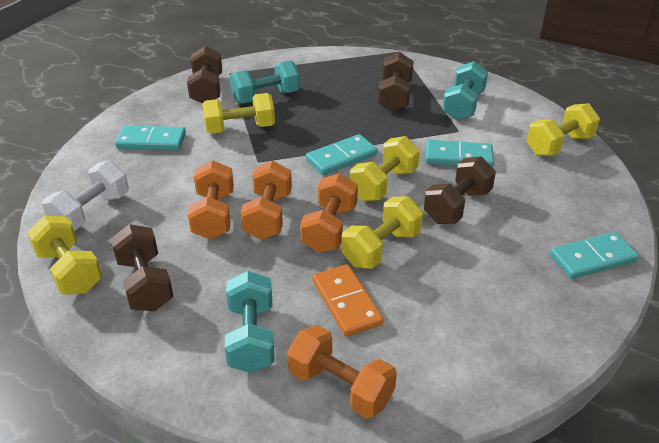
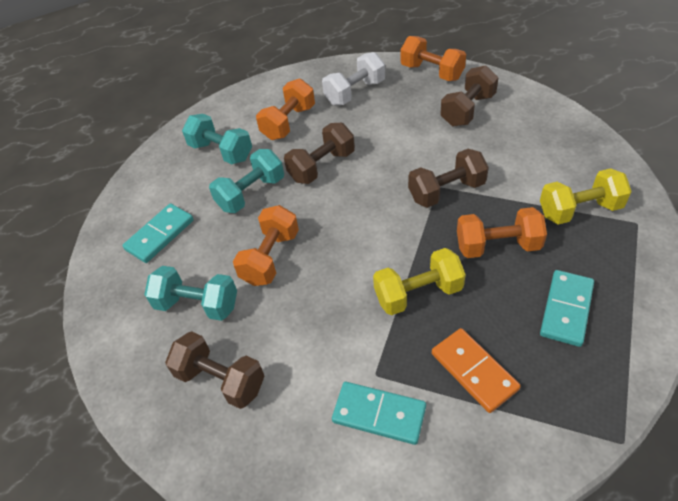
turquoise domino: 4 -> 3
yellow dumbbell: 5 -> 2

